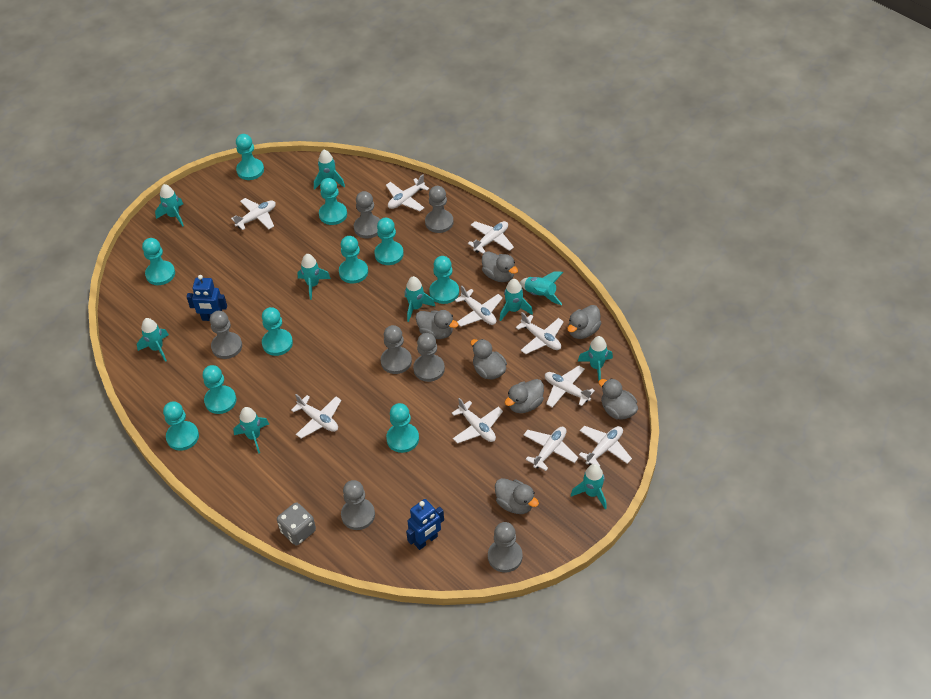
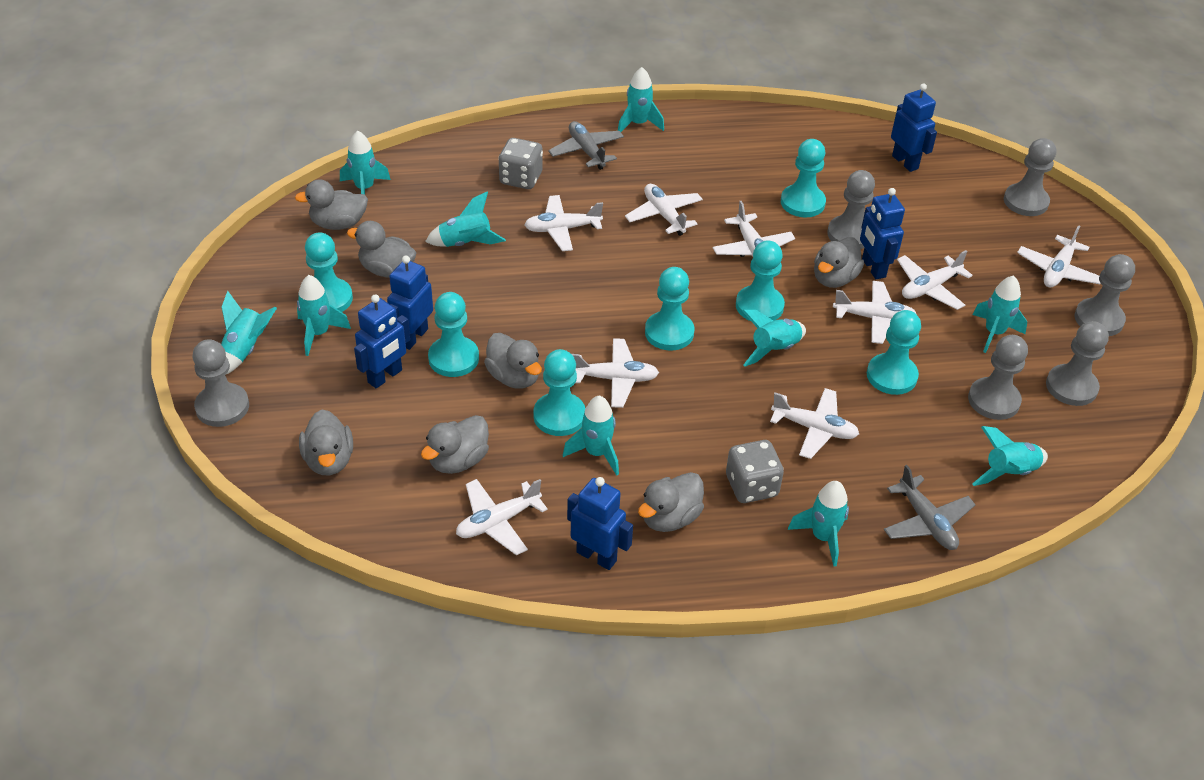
blue robot: 2 -> 5
grey dice: 1 -> 2
grey pawn: 7 -> 6
grey plane: 0 -> 2
turquoise pawn: 10 -> 7
white plane: 10 -> 9

